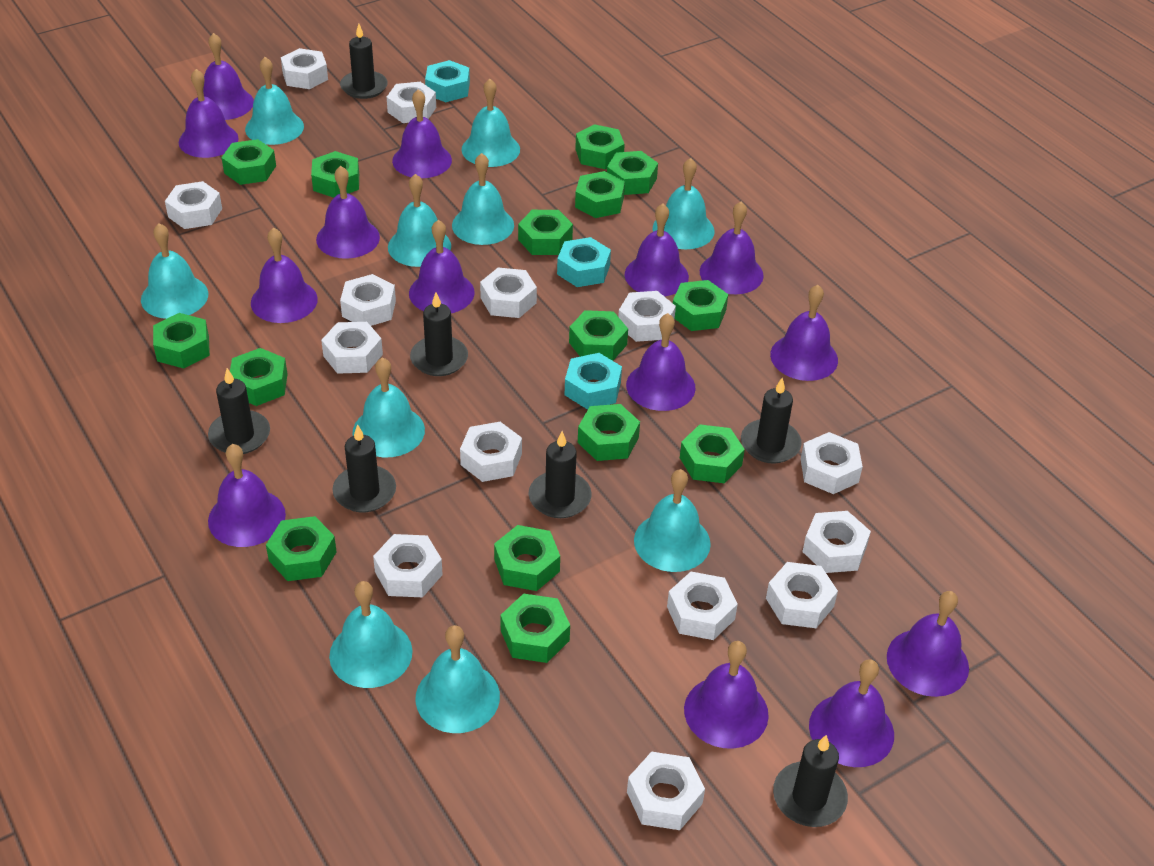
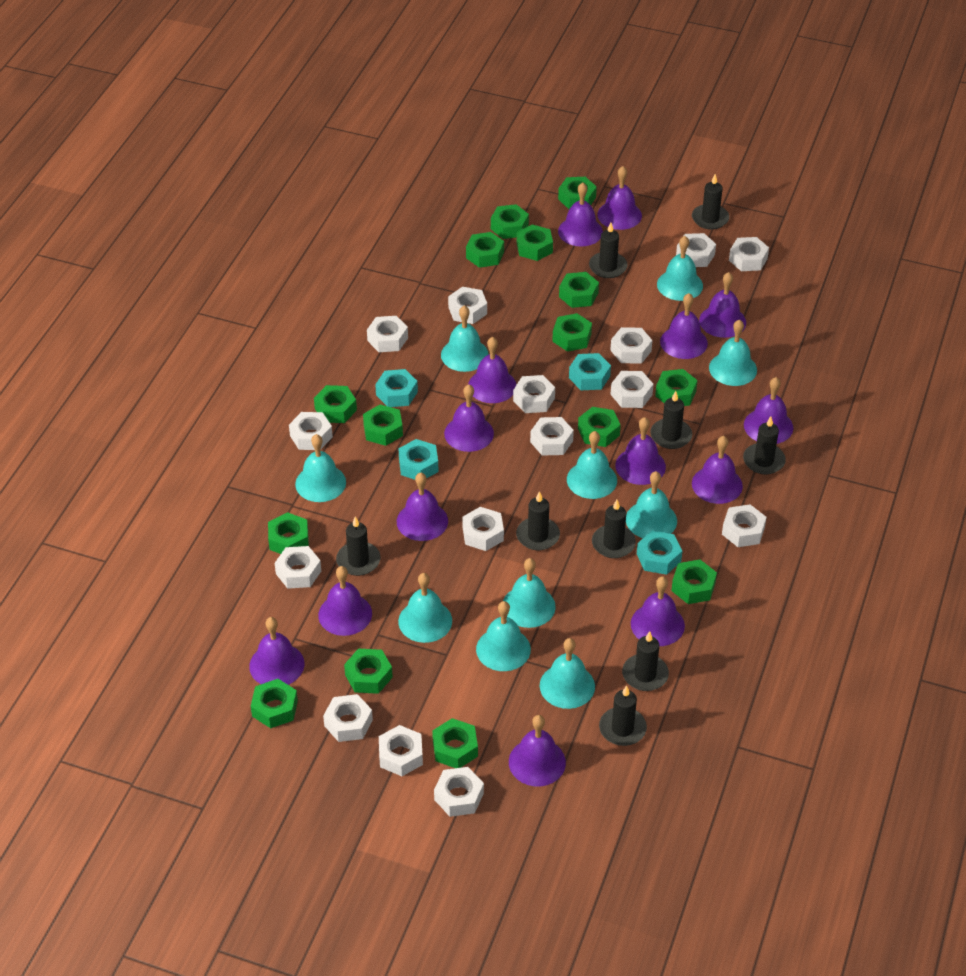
black candle: 7 -> 9
turquoise nut: 3 -> 4
white nut: 14 -> 15

